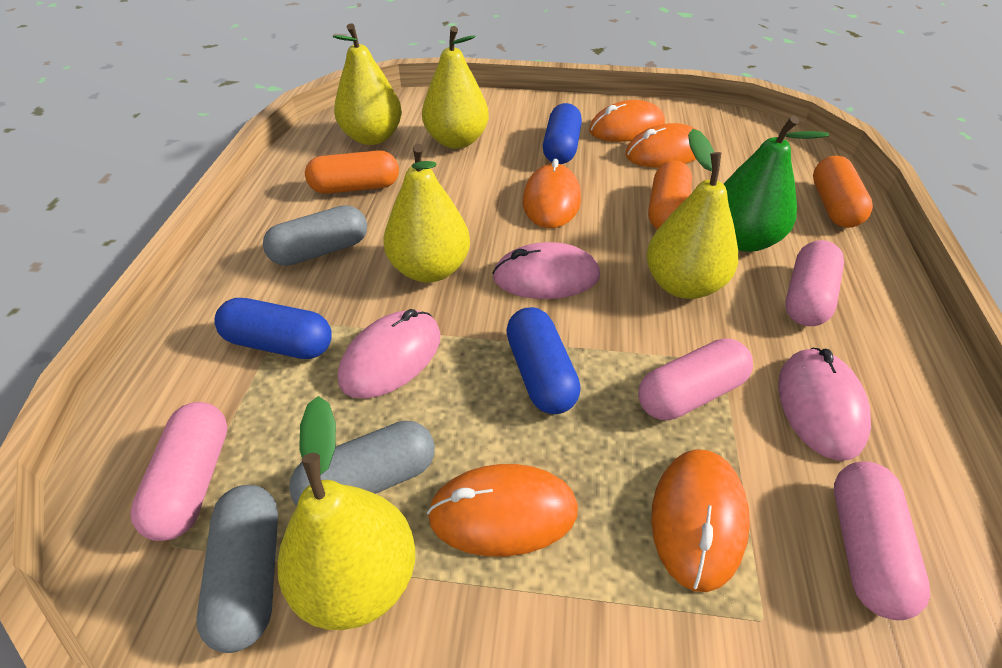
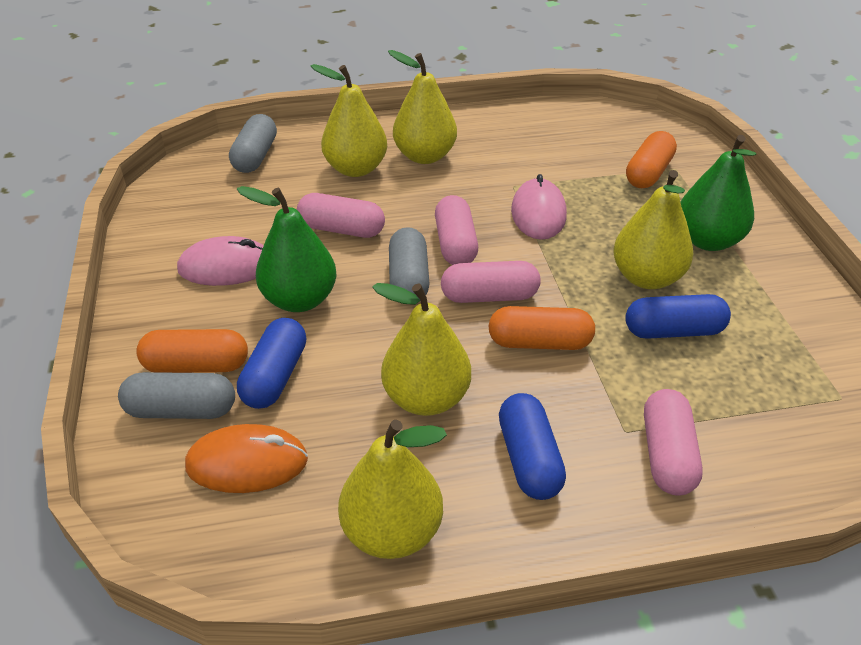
green pear: 1 -> 2
orange mouse: 5 -> 1
pink mouse: 3 -> 2

